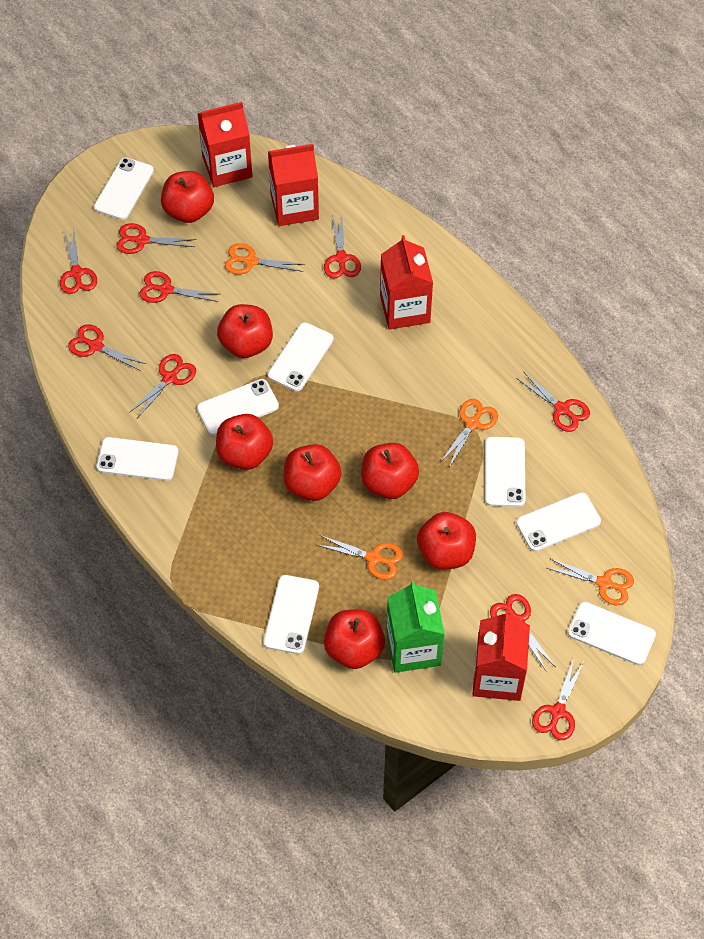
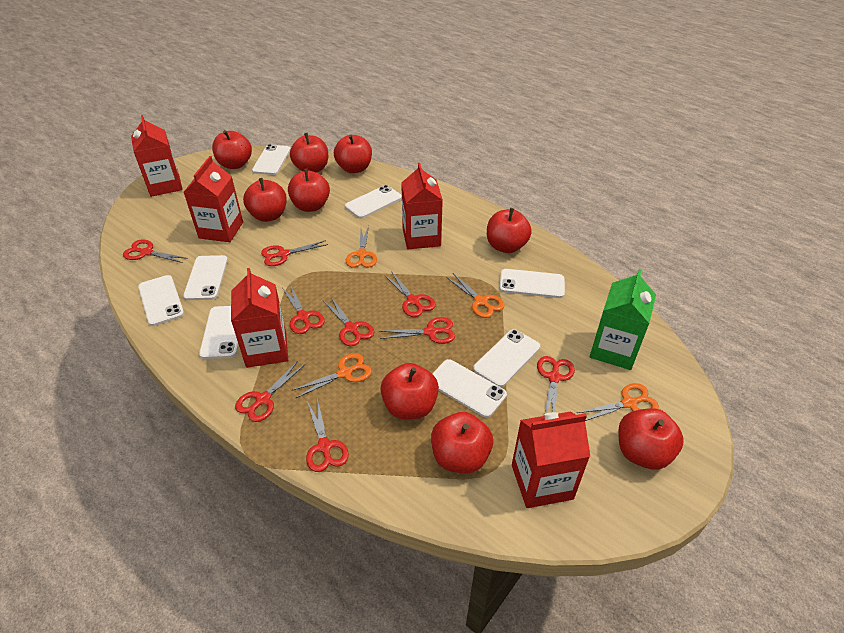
red apple: 7 -> 9
red carton: 4 -> 5

